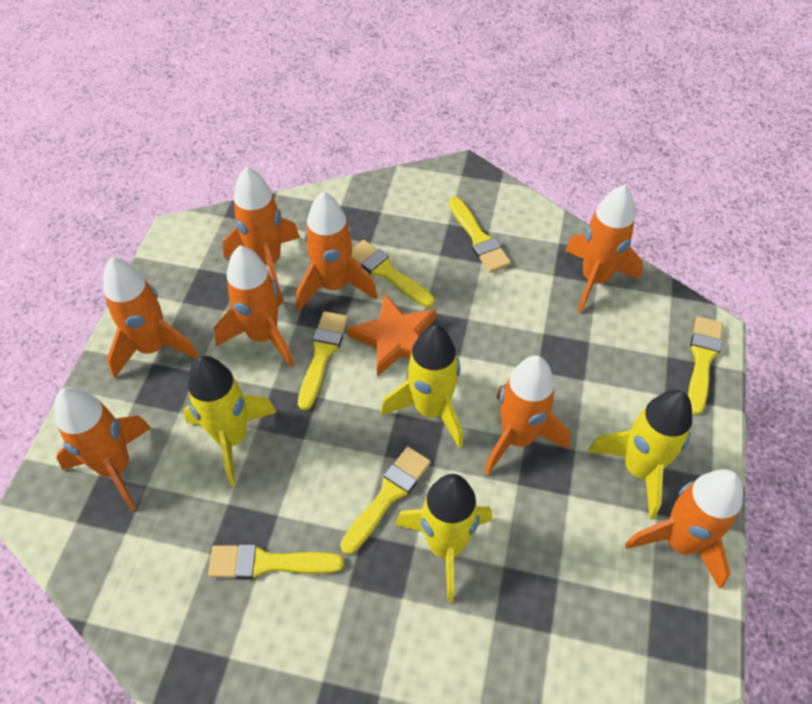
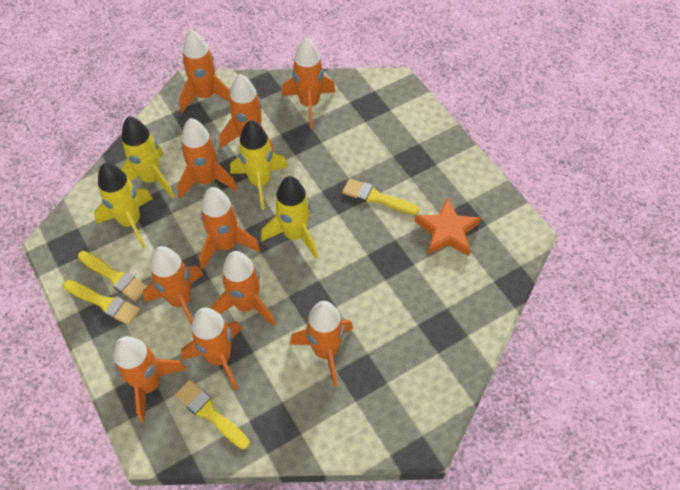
orange rocket: 8 -> 10
yellow brush: 6 -> 4

